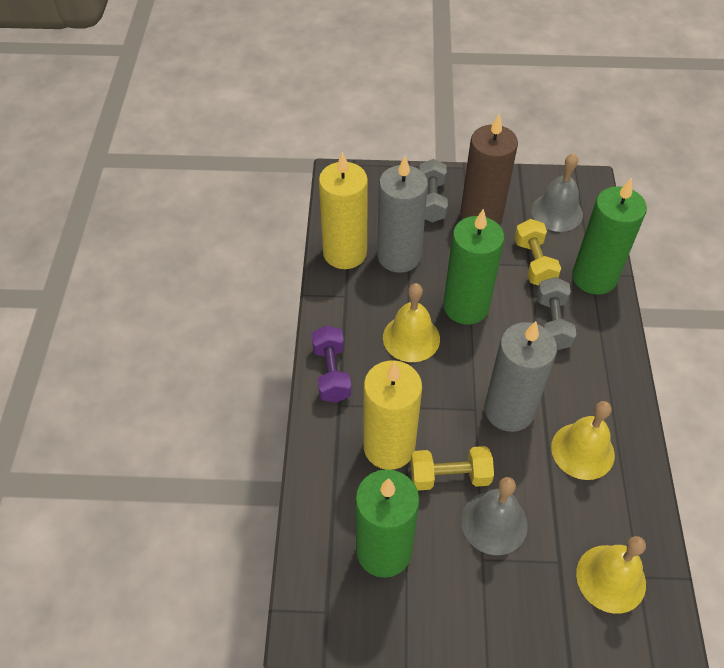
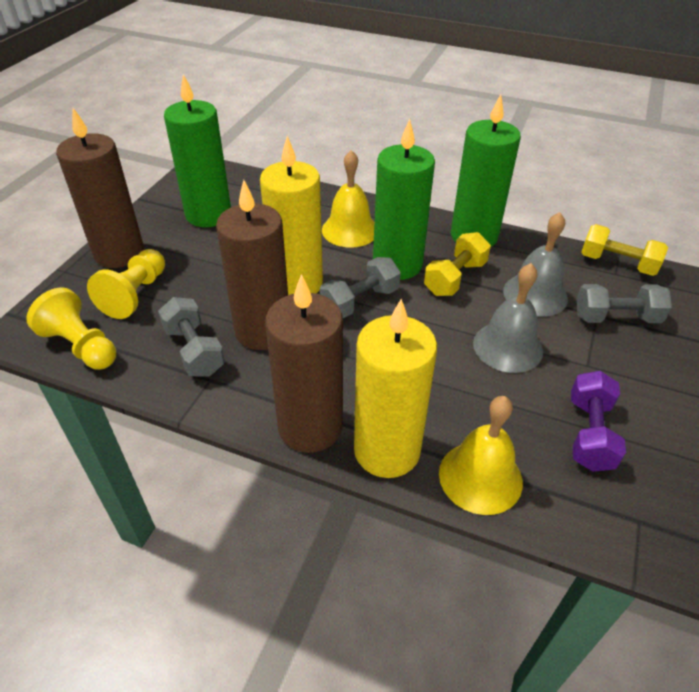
brown candle: 1 -> 3
grey candle: 2 -> 0
grey dumbbell: 2 -> 3
yellow bell: 3 -> 2
yellow pawn: 0 -> 2

